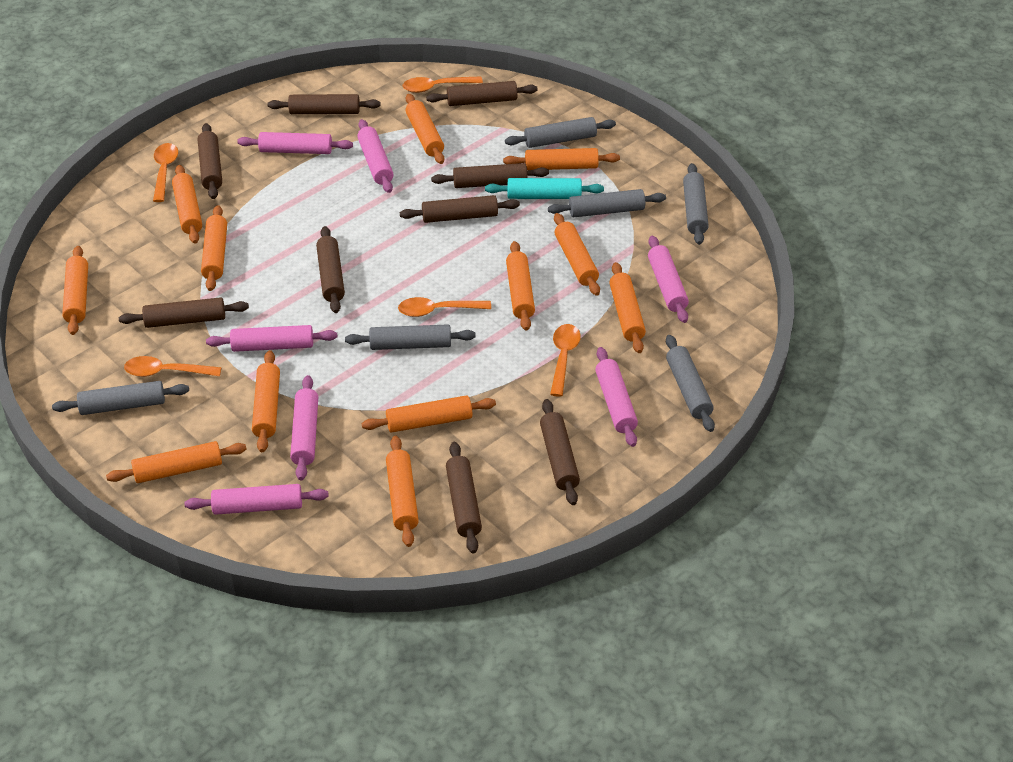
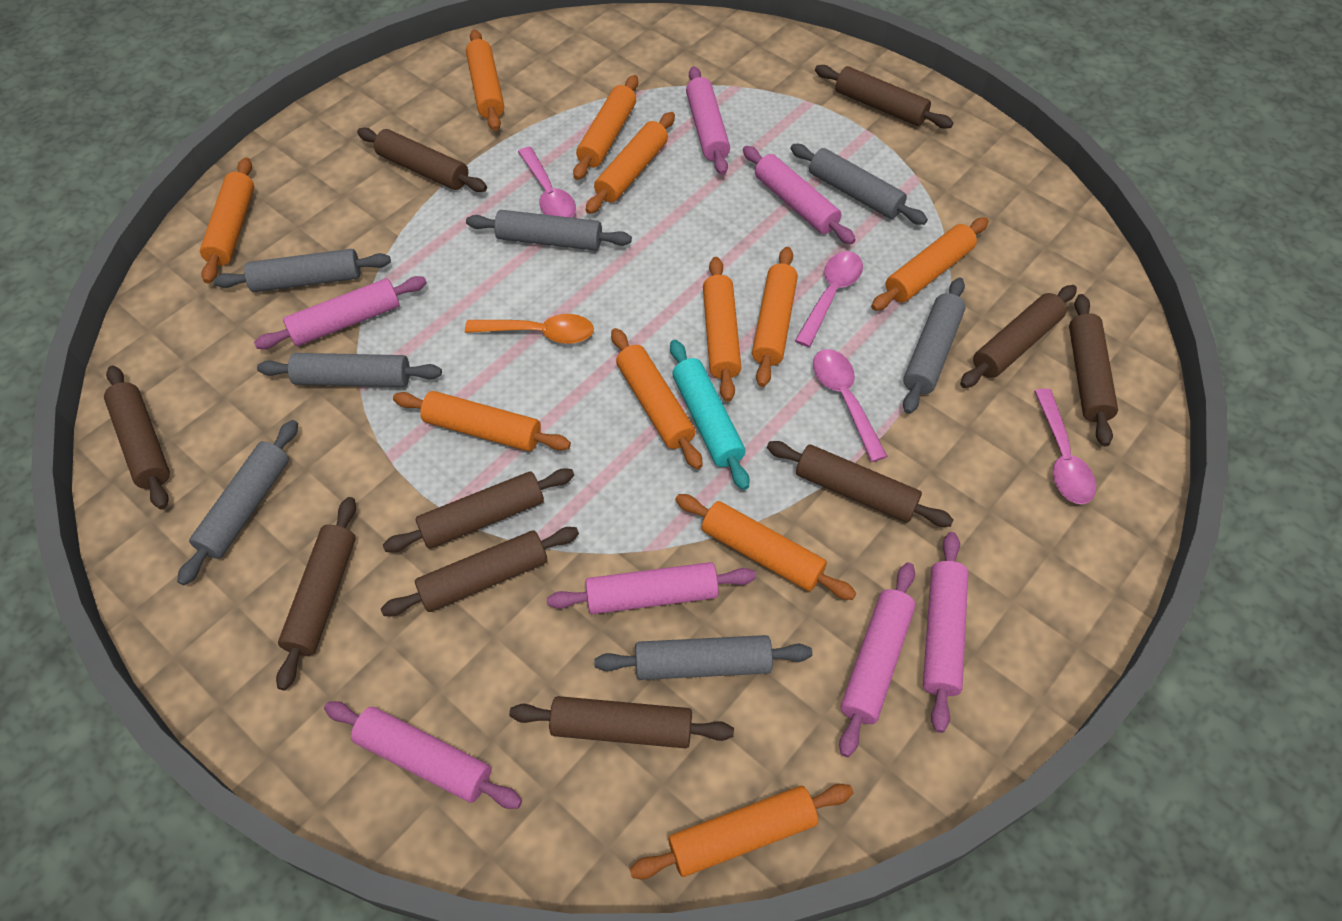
brown rolling pin: 9 -> 10
grey rolling pin: 6 -> 7
orange rolling pin: 12 -> 11
orange spoon: 5 -> 1
pink spoon: 0 -> 4

